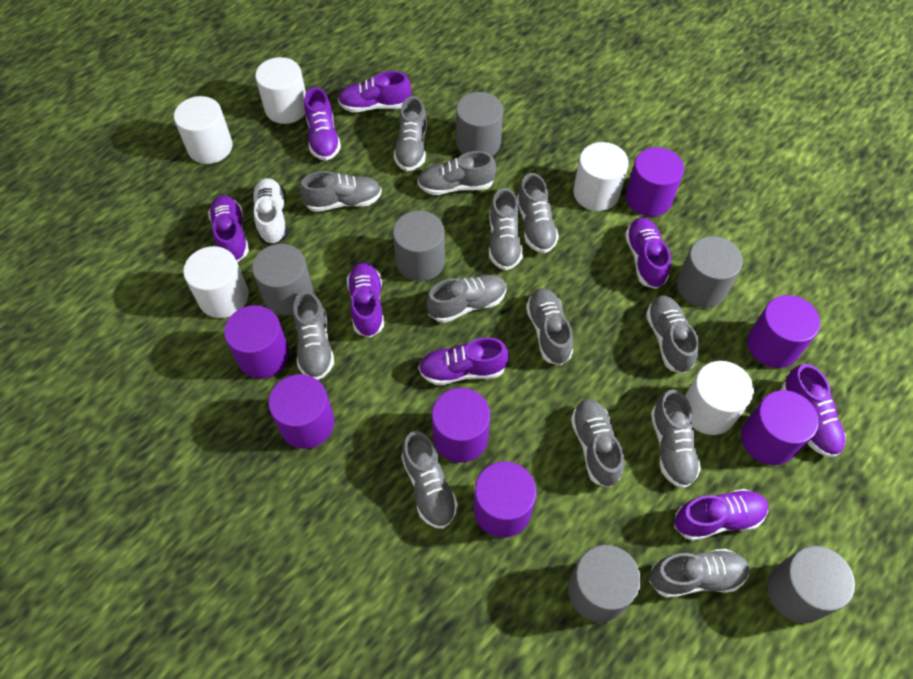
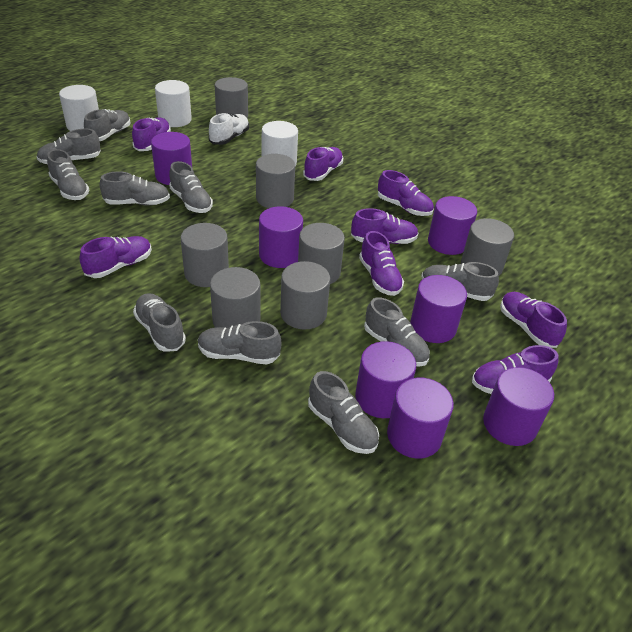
grey cylinder: 6 -> 7
grey shoe: 13 -> 10
white cylinder: 5 -> 3

